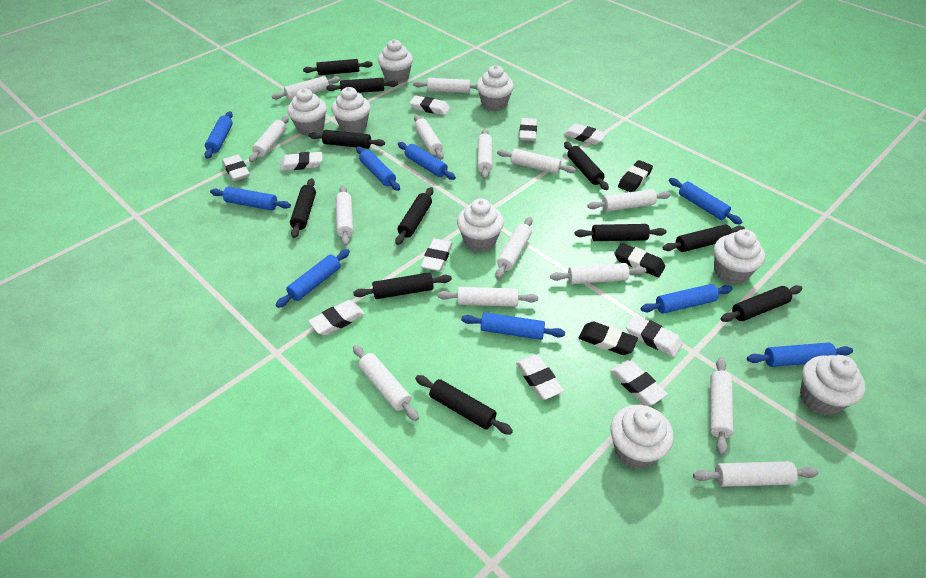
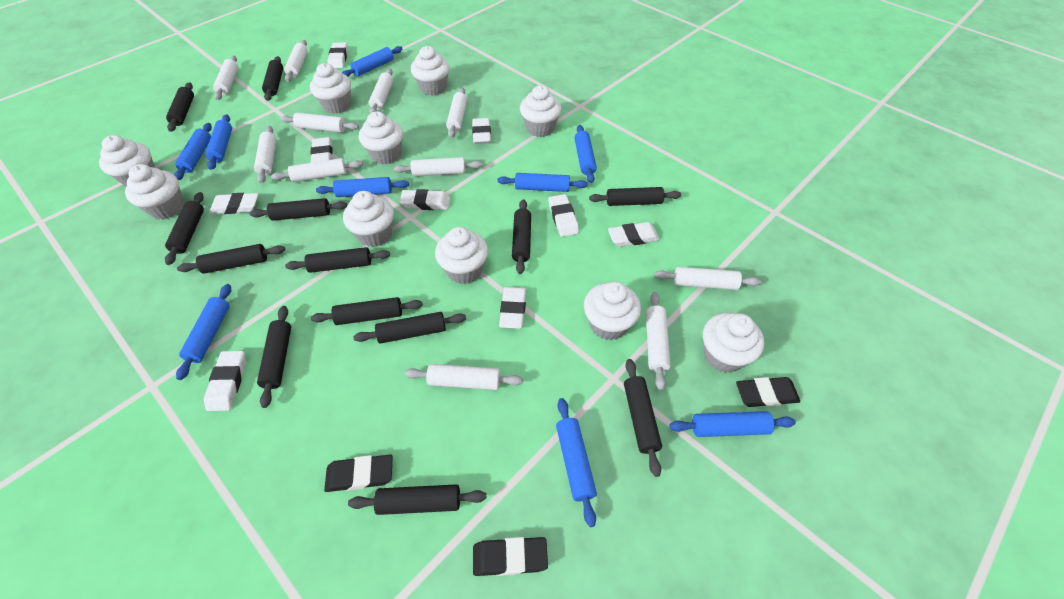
black rolling pin: 11 -> 13
white cupcake: 8 -> 10
white eraser: 10 -> 9
white rolling pin: 14 -> 11

